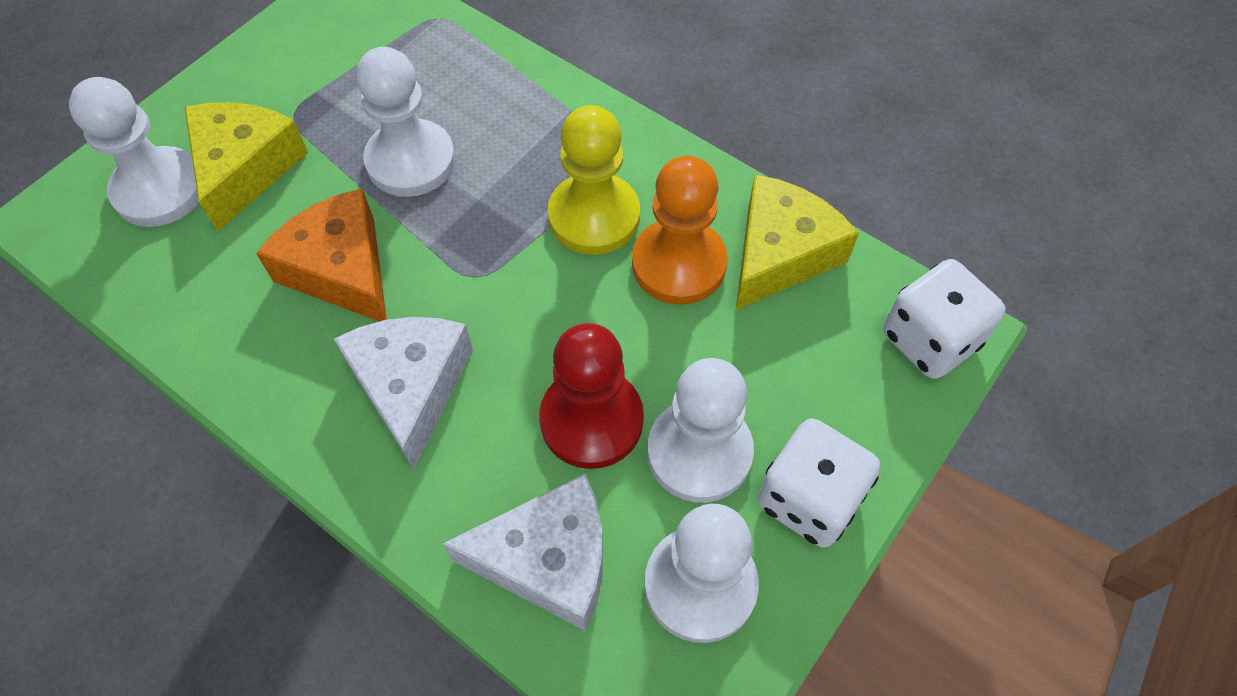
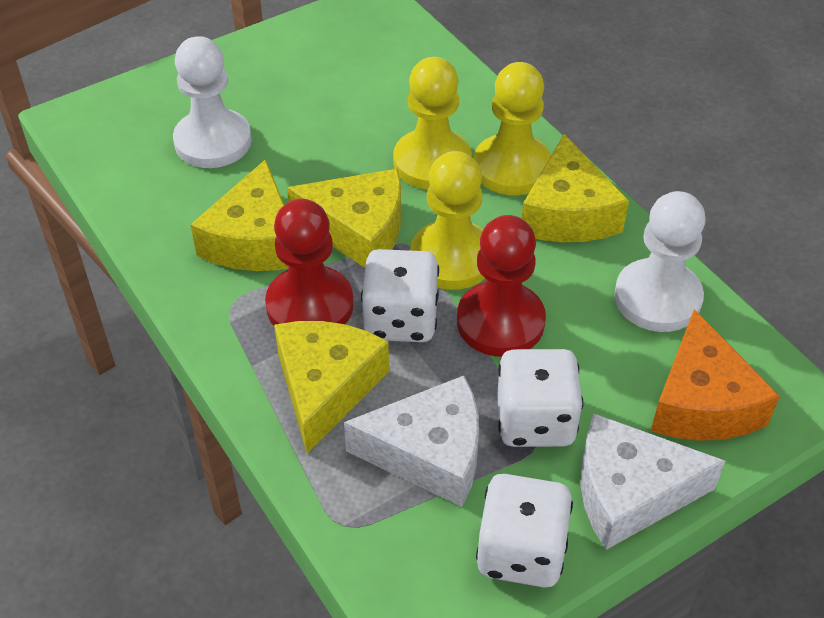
orange pawn: 1 -> 0
red pawn: 1 -> 2
white dice: 2 -> 3
white pawn: 4 -> 2
yellow cheese: 2 -> 4
yellow pawn: 1 -> 3

